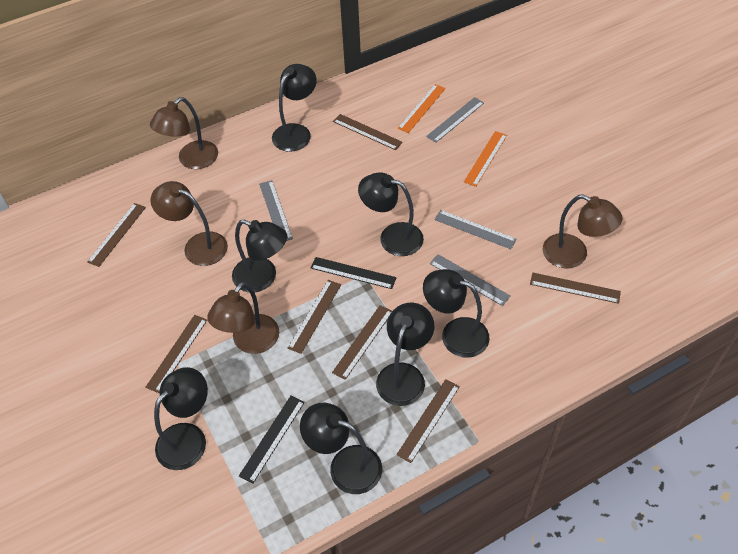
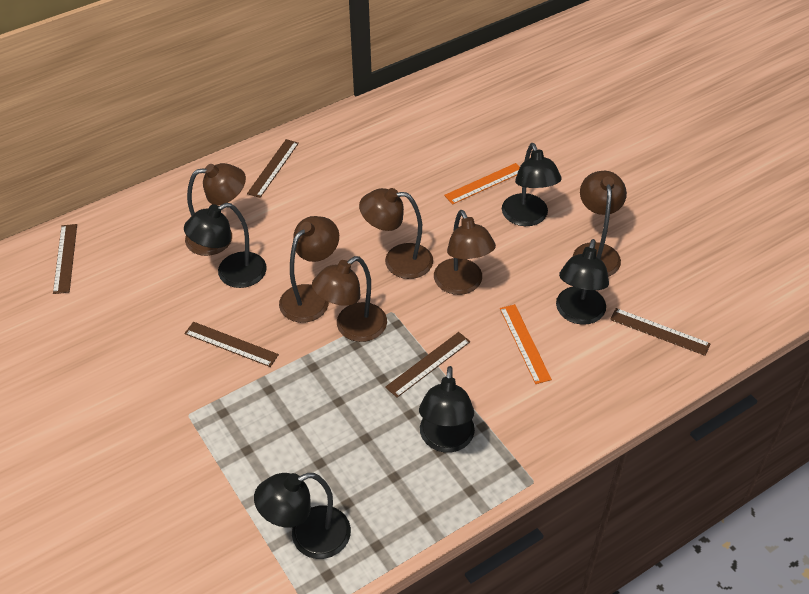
black lamp: 7 -> 5
black ruler: 2 -> 0
brown lamp: 4 -> 6
brown ruler: 7 -> 5
grey ruler: 4 -> 0

